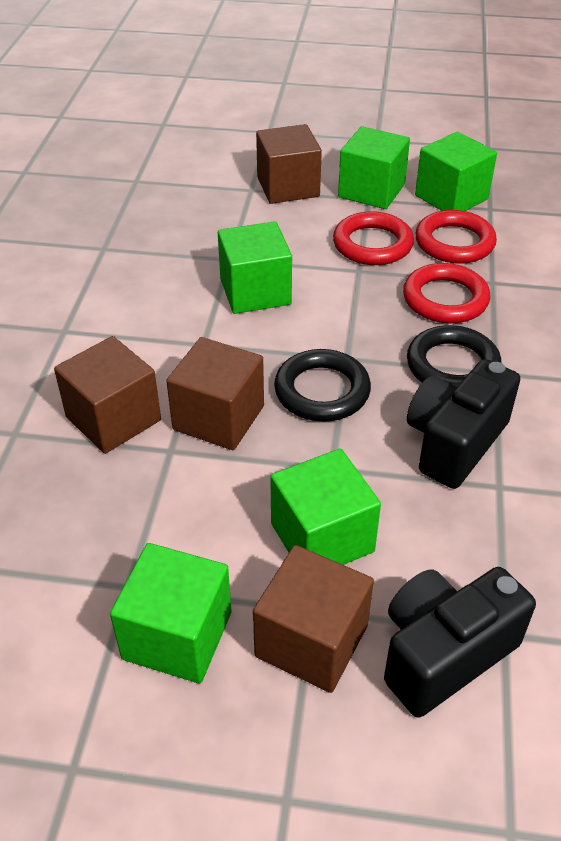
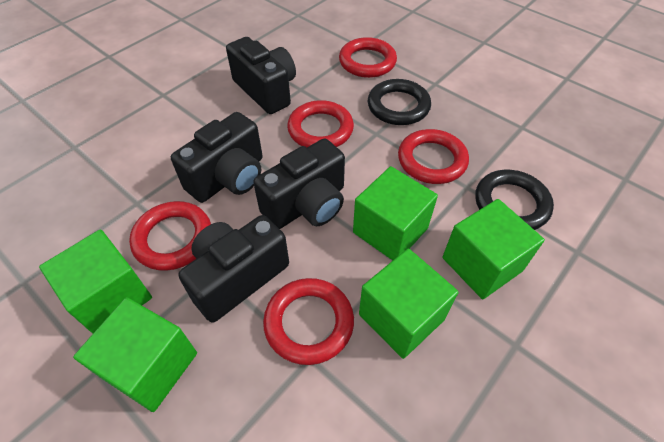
black camera: 2 -> 4
brown cube: 4 -> 0
red ring: 3 -> 5

